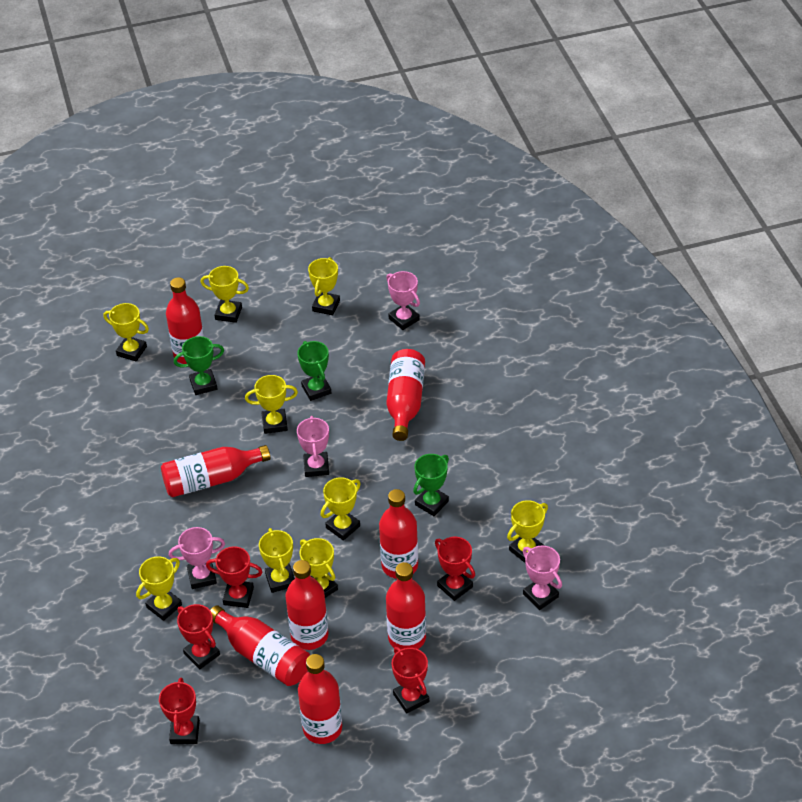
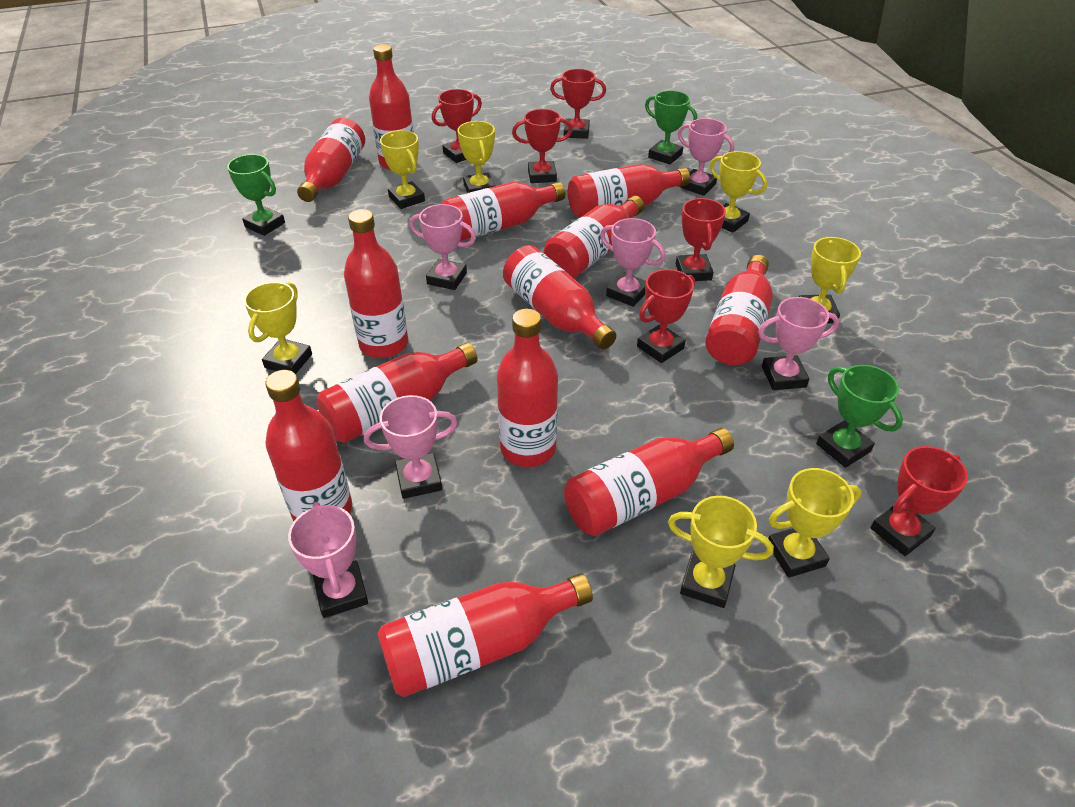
pink trophy: 4 -> 6
red bottle: 8 -> 13
red trophy: 5 -> 6
yellow trophy: 9 -> 7

